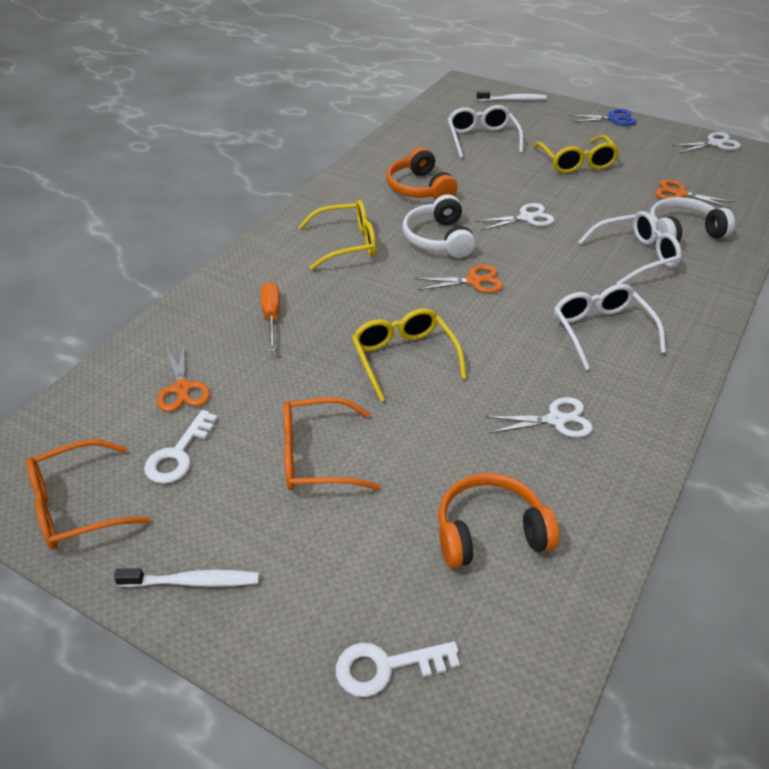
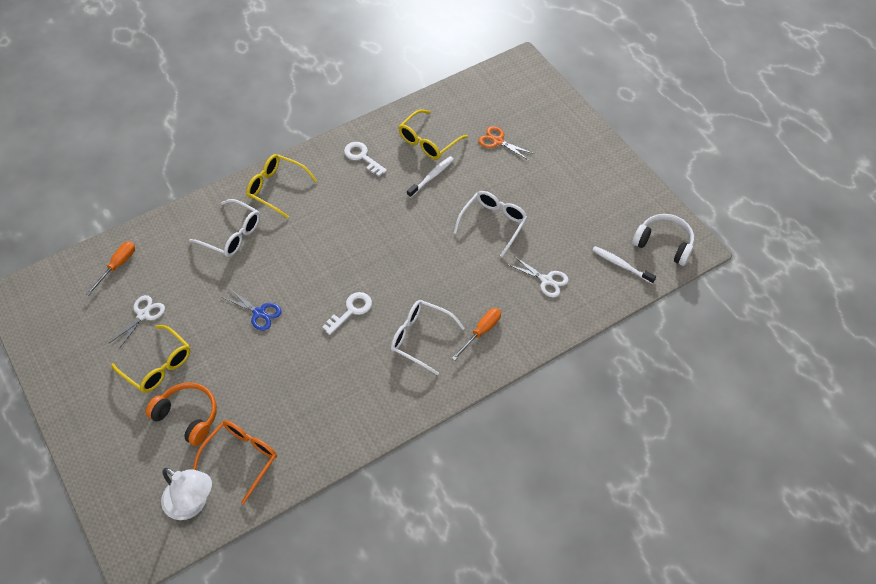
orange glasses: 2 -> 1
orange headphones: 2 -> 1
orange scissors: 3 -> 1
orange screwdriver: 1 -> 2
white headphones: 2 -> 1
white lamp: 0 -> 1
white scissors: 3 -> 2

